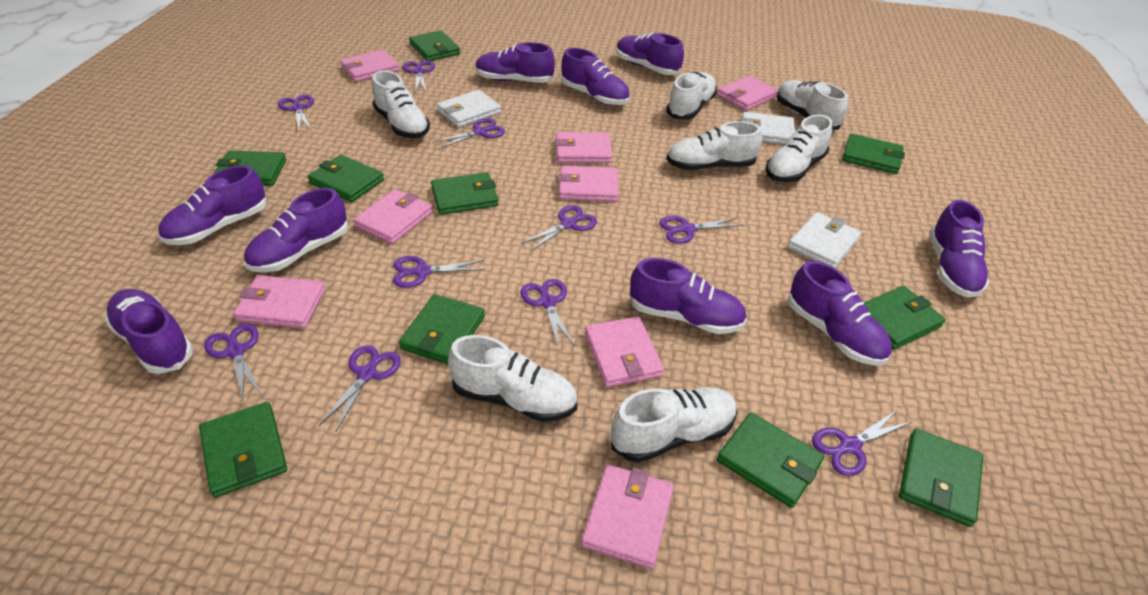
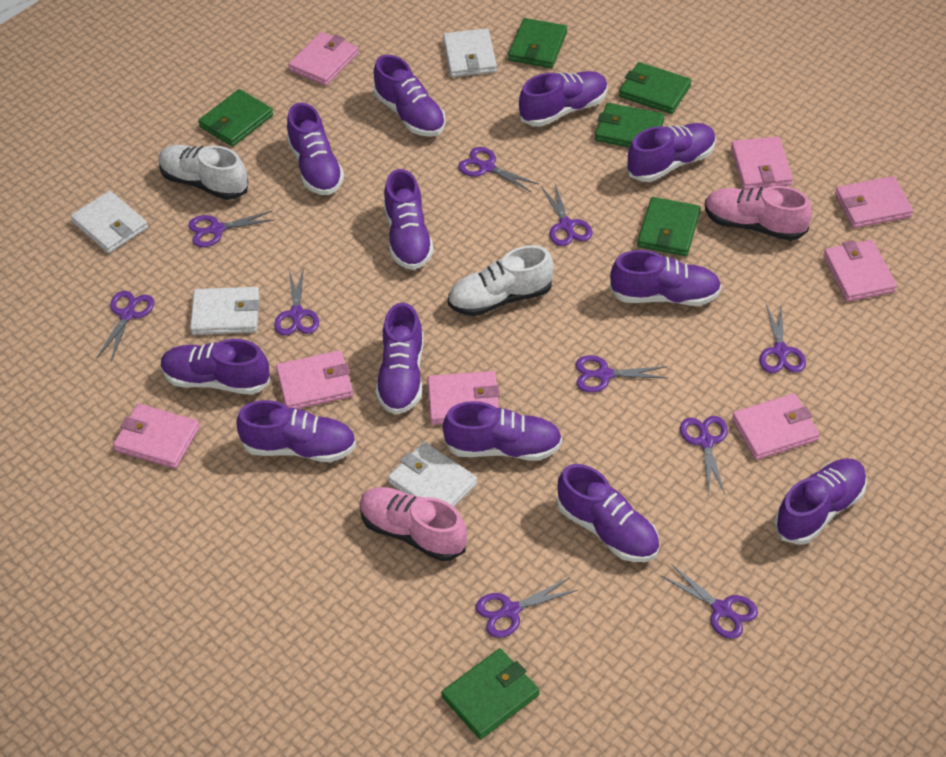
green wallet: 10 -> 6
pink shoe: 0 -> 2
purple shoe: 9 -> 12
white shoe: 7 -> 2
white wallet: 3 -> 4

